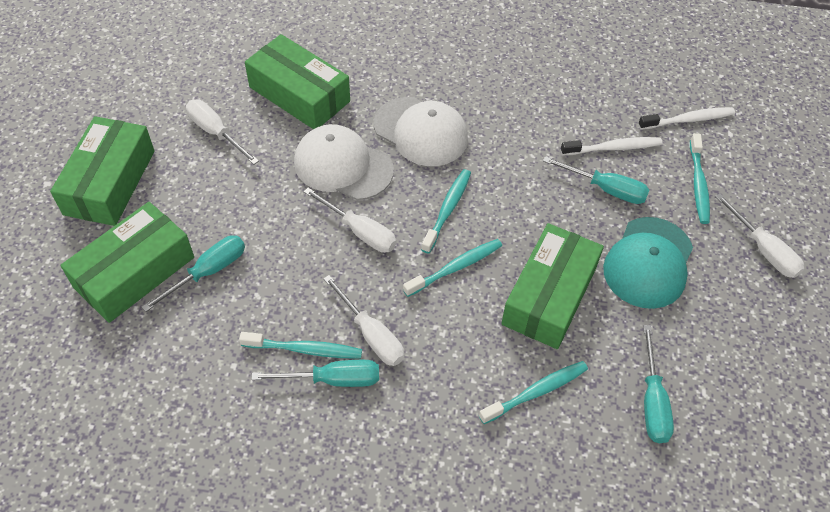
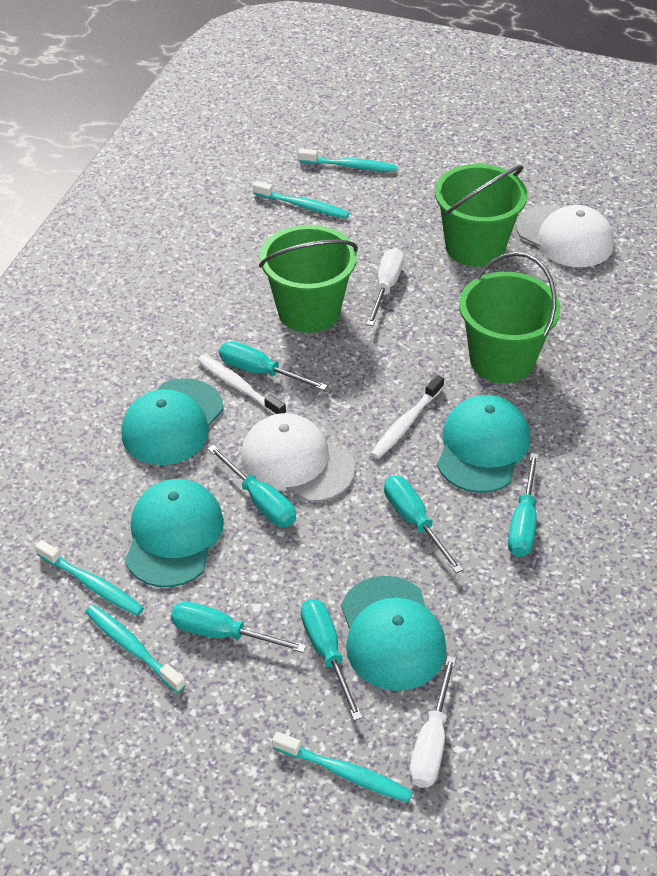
green box: 4 -> 0
green bucket: 0 -> 3
turquoise cap: 1 -> 4
turquoise screwdriver: 4 -> 6
white screwdriver: 4 -> 2

